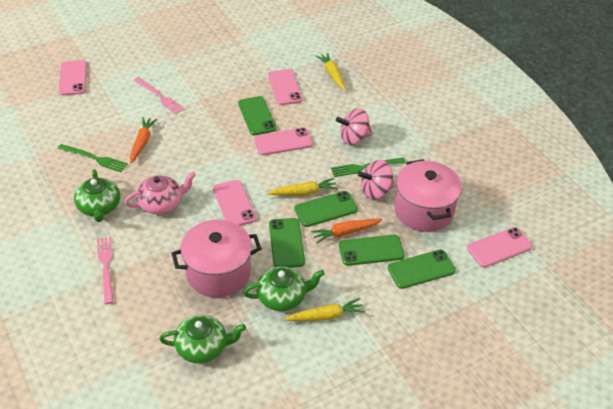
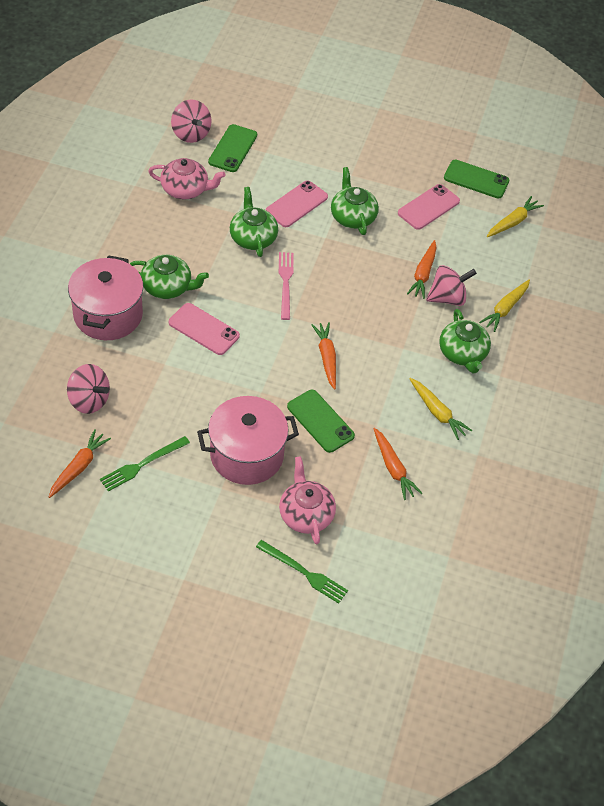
green phone: 5 -> 3
green teapot: 3 -> 4
orange carrot: 2 -> 4
pink fork: 2 -> 1
pink phone: 5 -> 3
pink spinning top: 2 -> 3
pink teapot: 1 -> 2

